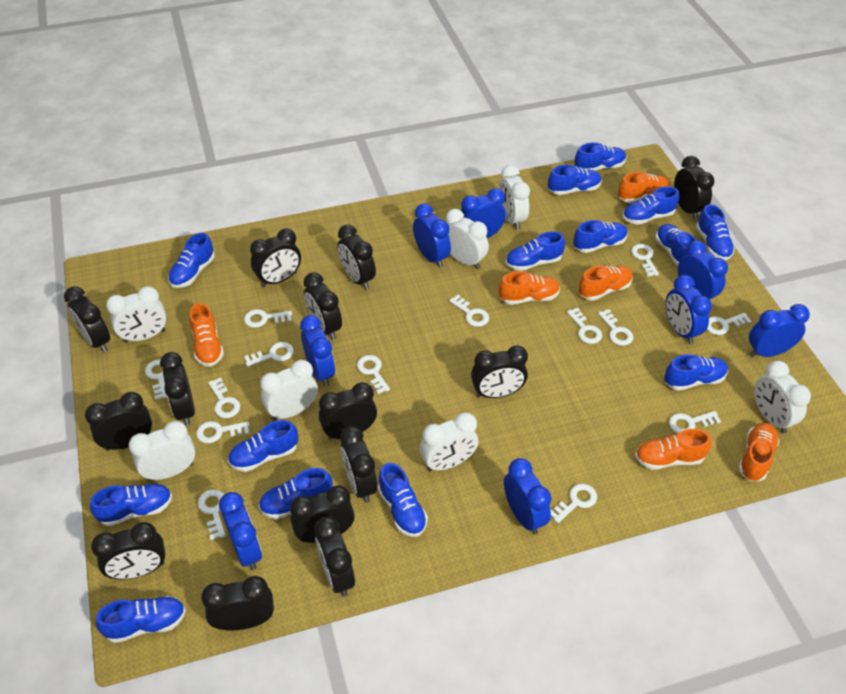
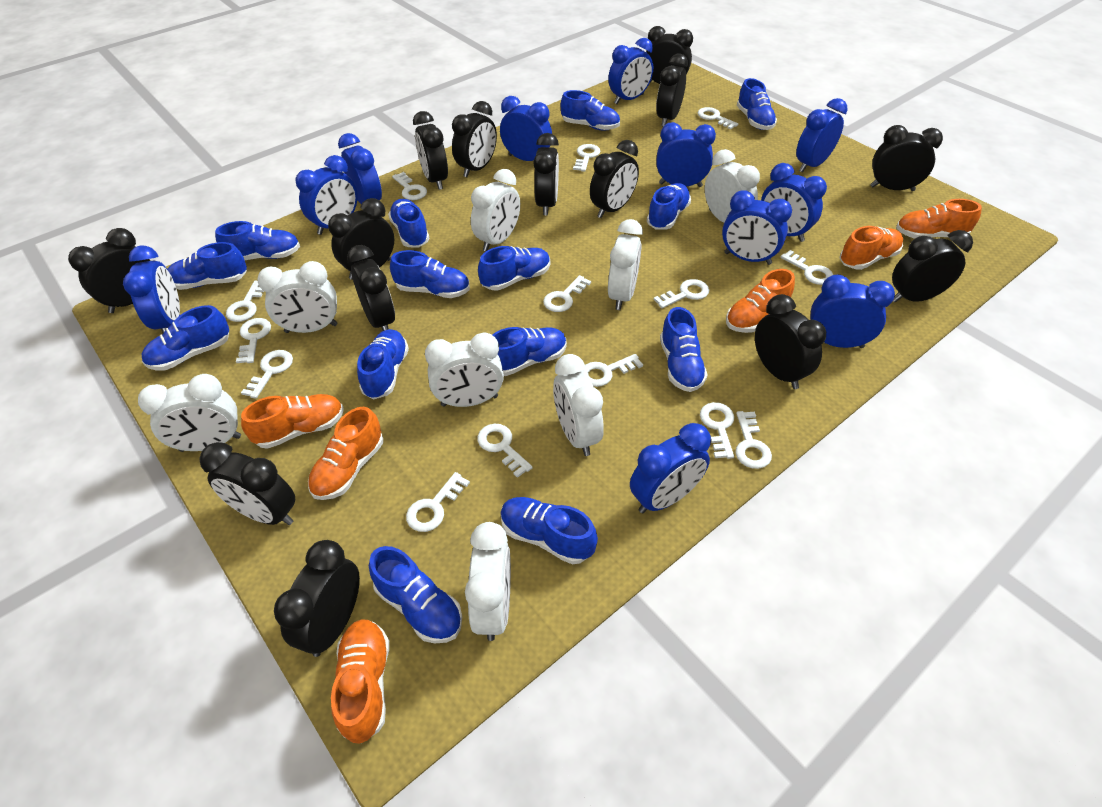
blue clock: 8 -> 11
white clock: 7 -> 8

